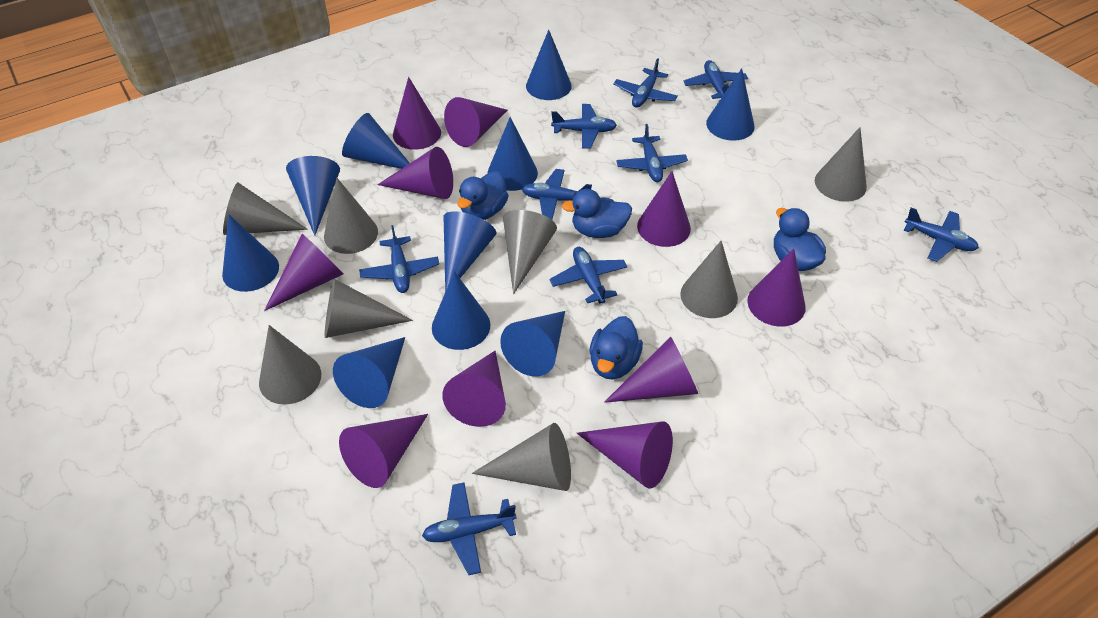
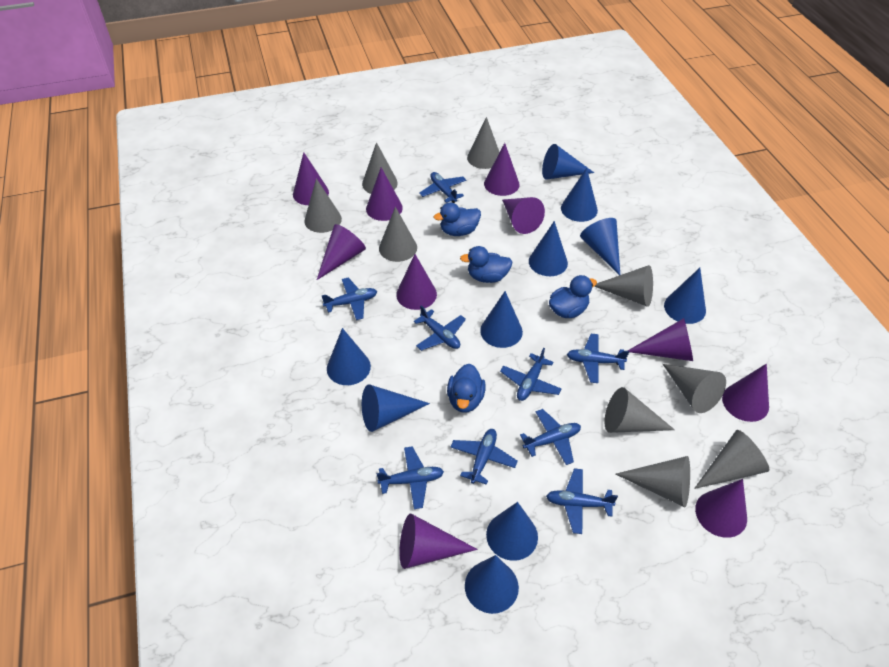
grey cone: 8 -> 9

